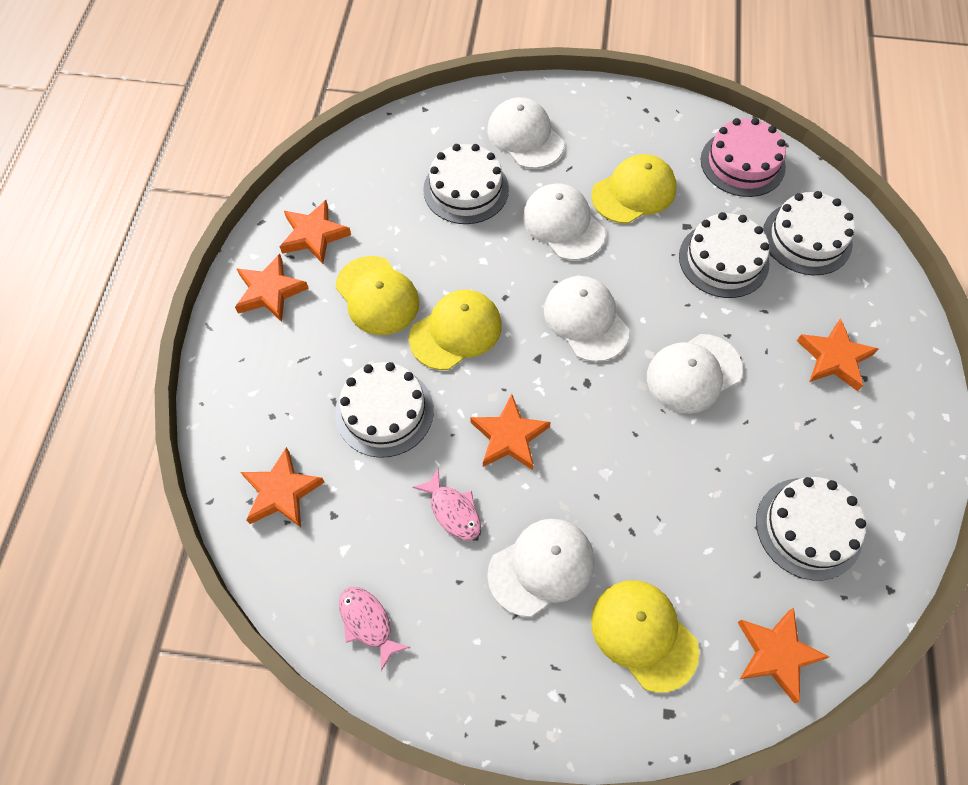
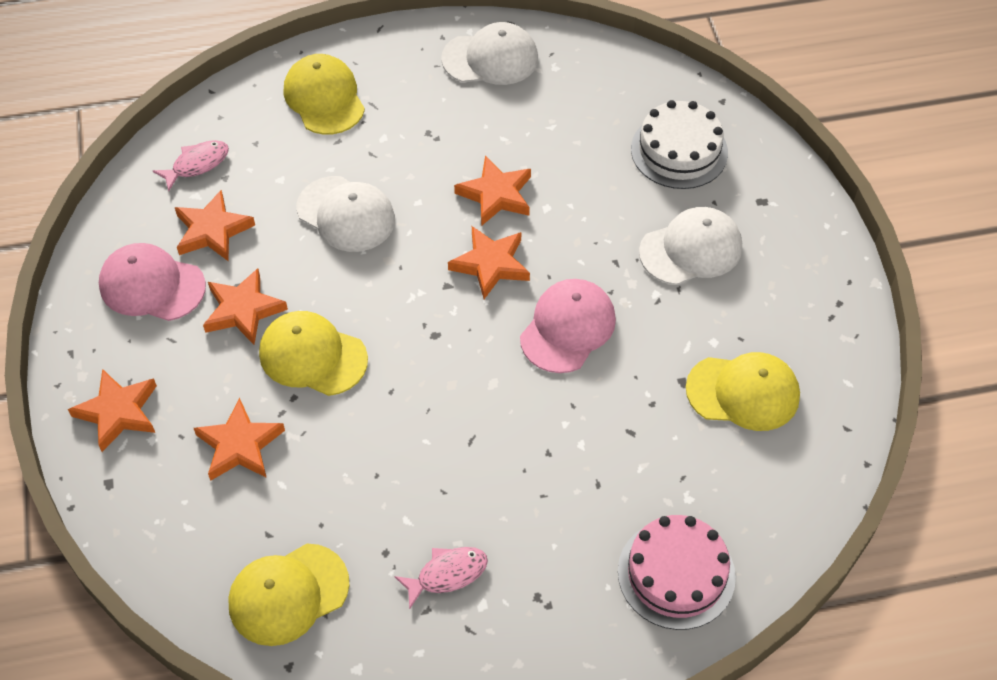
pink cap: 0 -> 2
white cake: 5 -> 1
white cap: 5 -> 3

